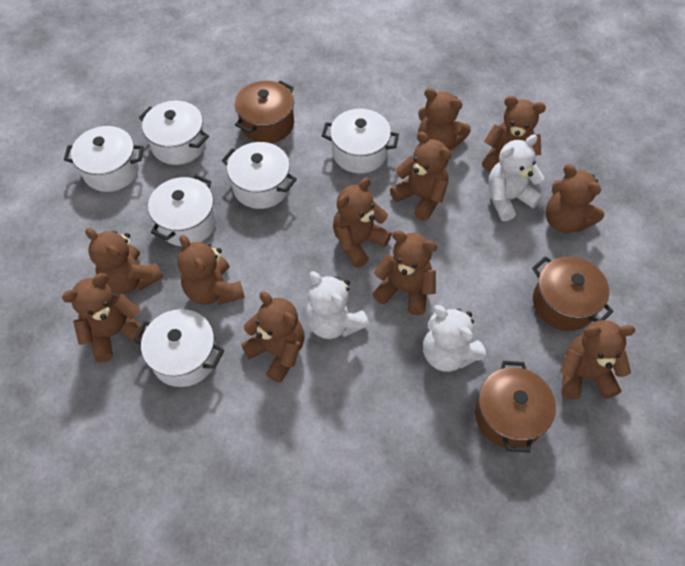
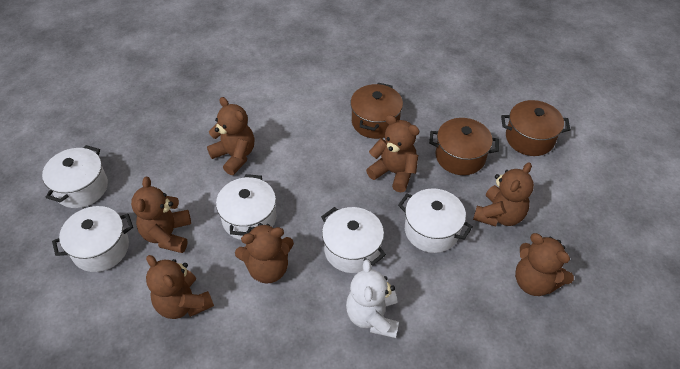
brown teddy bear: 11 -> 7
white pot: 6 -> 5
white teddy bear: 3 -> 1

